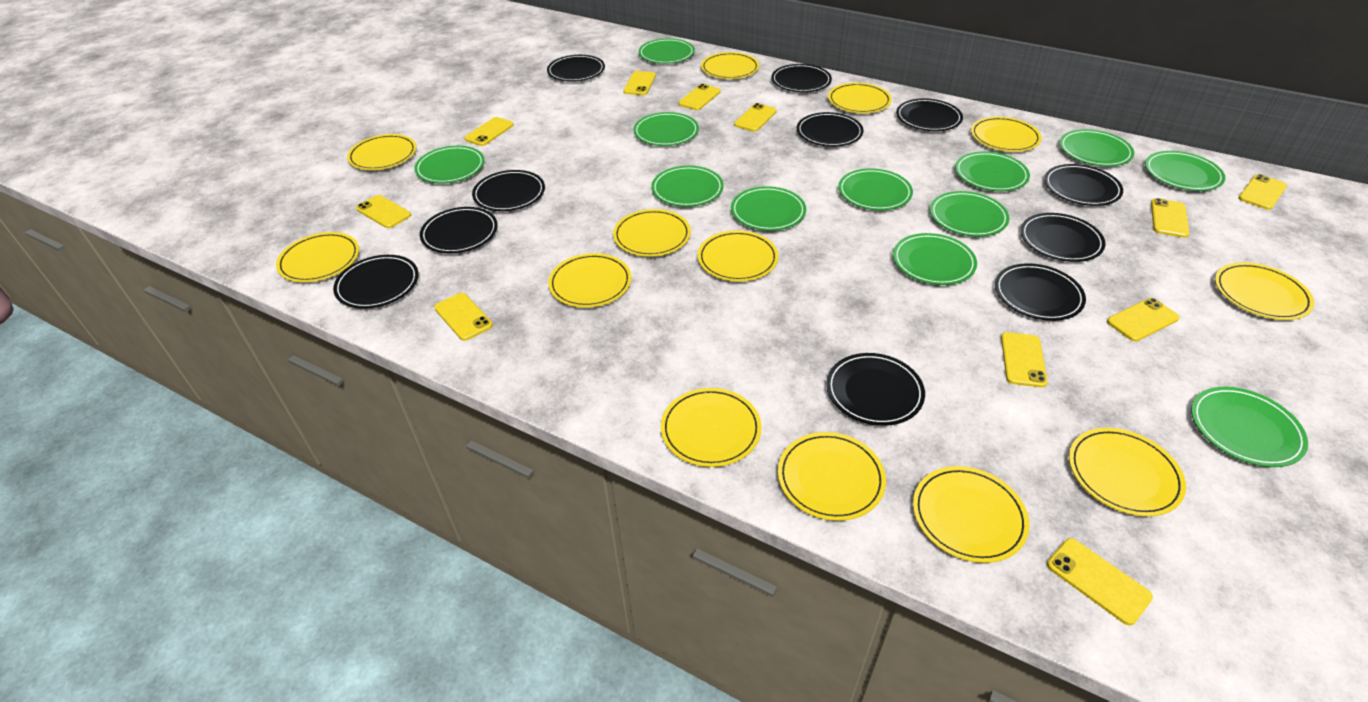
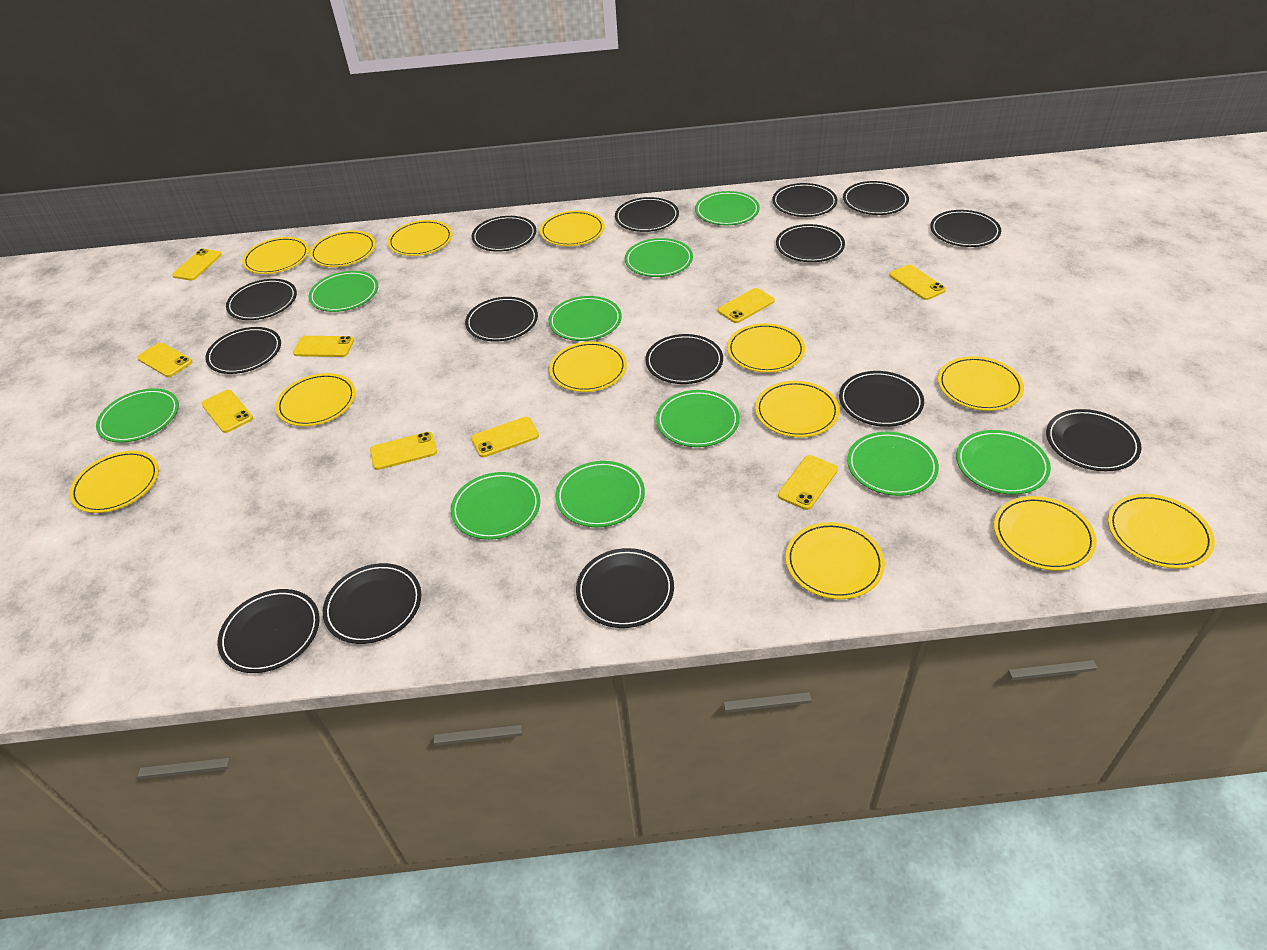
black plate: 11 -> 15
green plate: 12 -> 10
yellow phone: 11 -> 9

